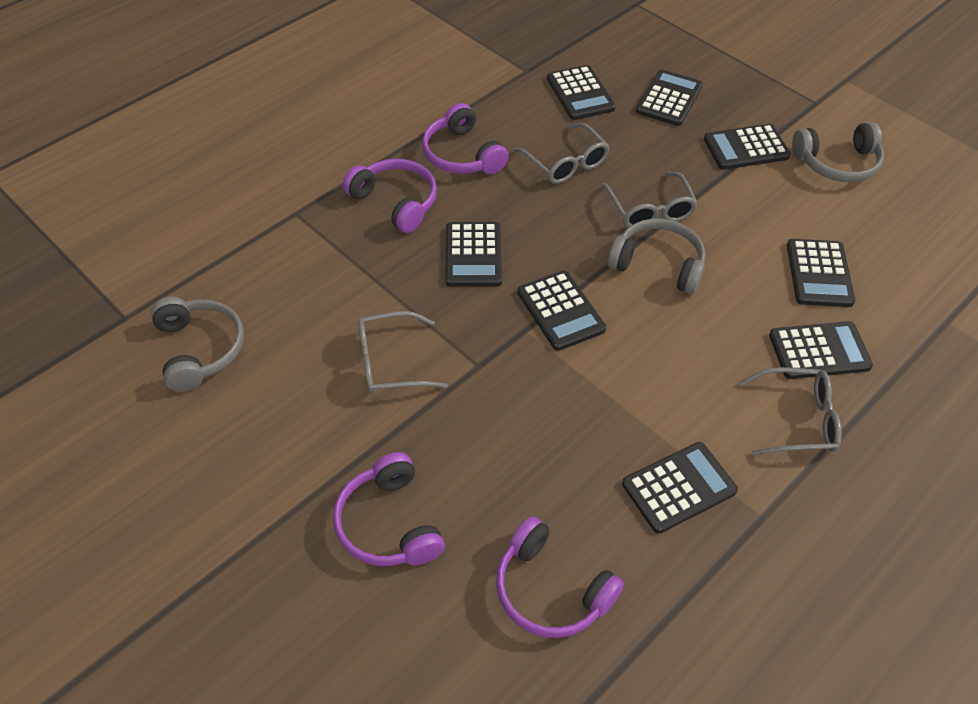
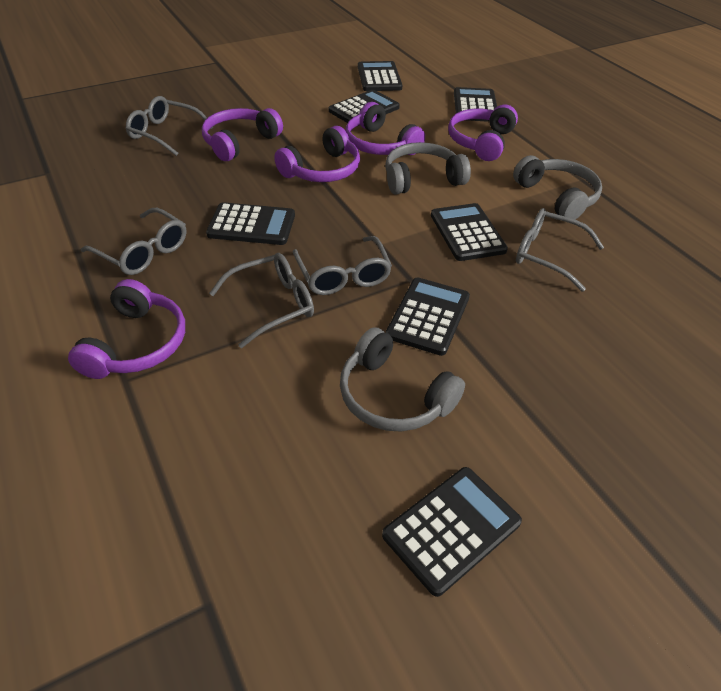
black calculator: 8 -> 7
grey glasses: 4 -> 5
purple headphones: 4 -> 5

